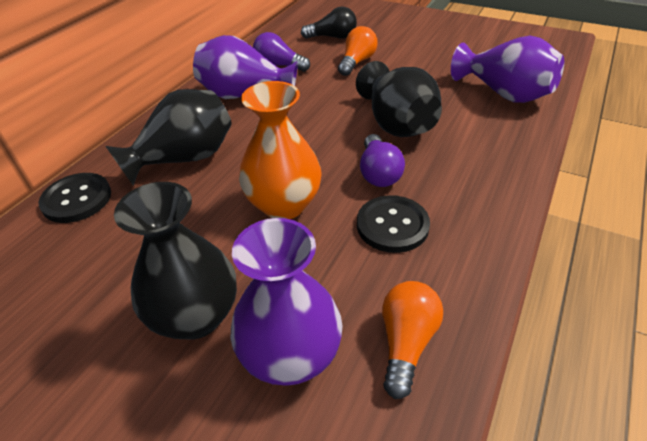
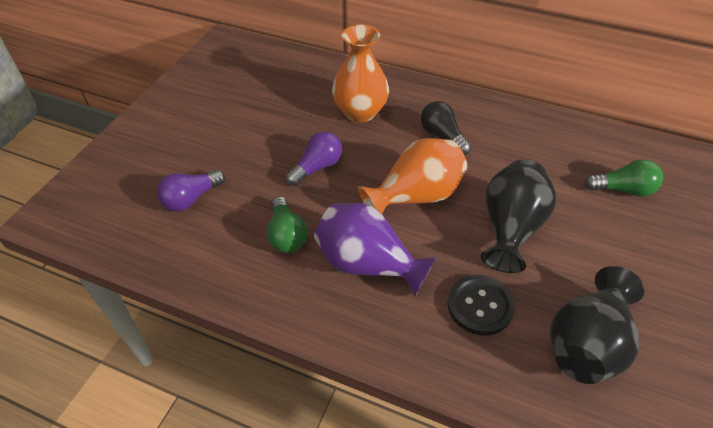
black button: 2 -> 1
black vase: 3 -> 2
green light bulb: 0 -> 2
orange light bulb: 2 -> 0
orange vase: 1 -> 2
purple vase: 3 -> 1

